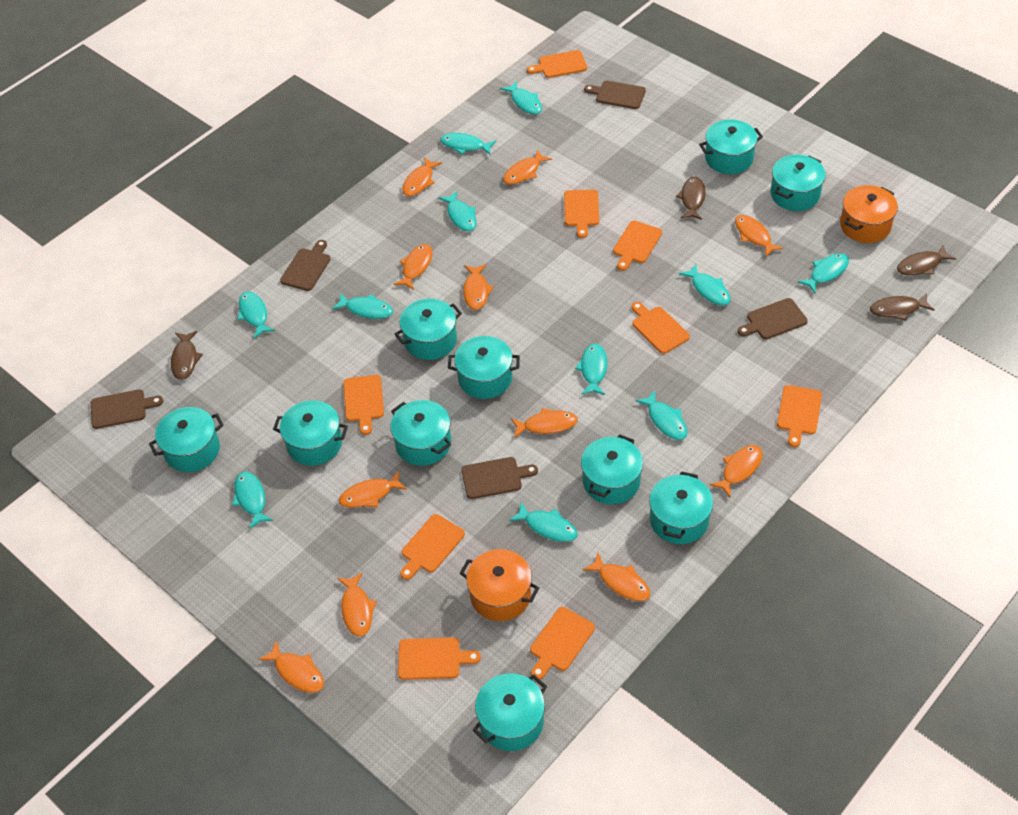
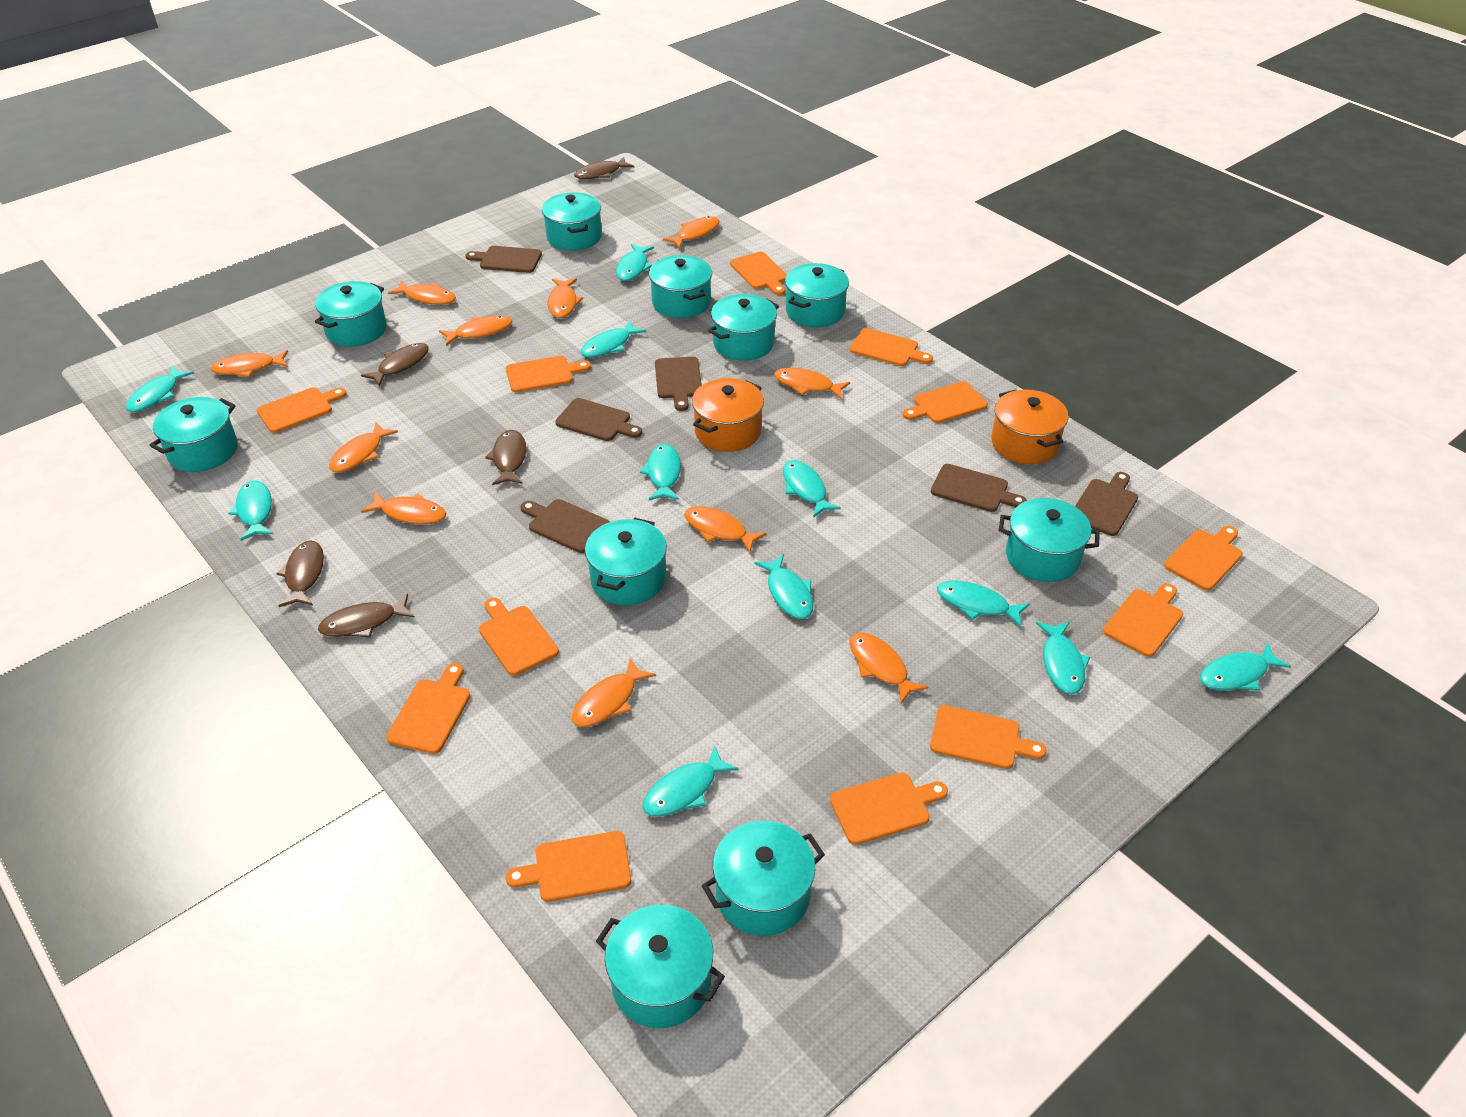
brown cutting board: 5 -> 6
brown fish: 4 -> 5
orange cutting board: 9 -> 12

